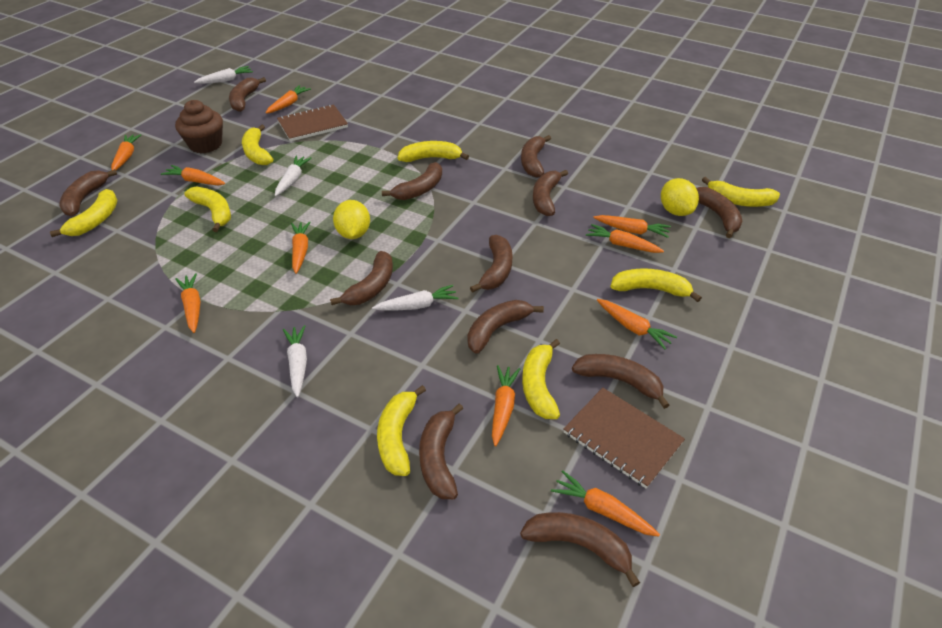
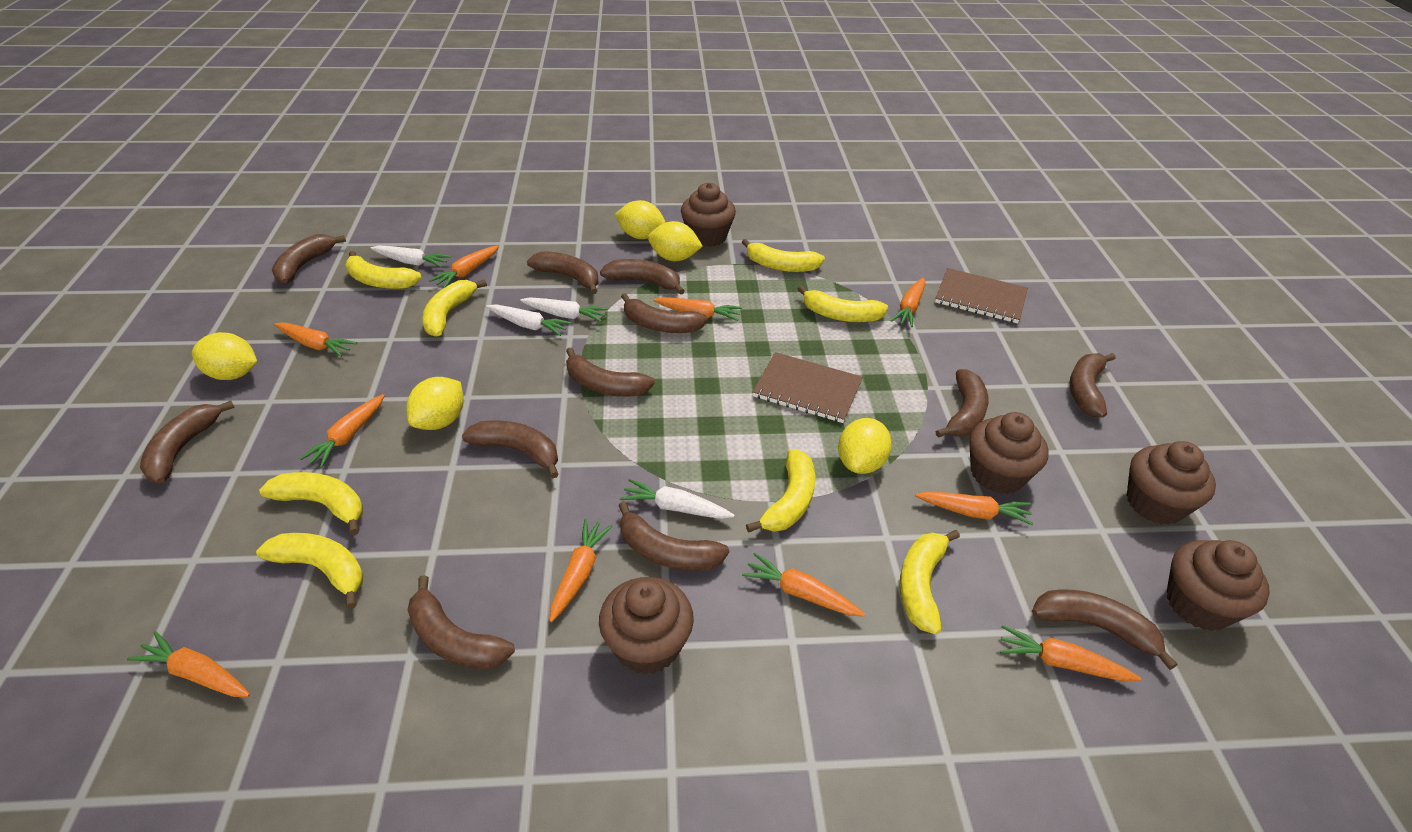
brown cupcake: 1 -> 5
yellow lemon: 2 -> 5

